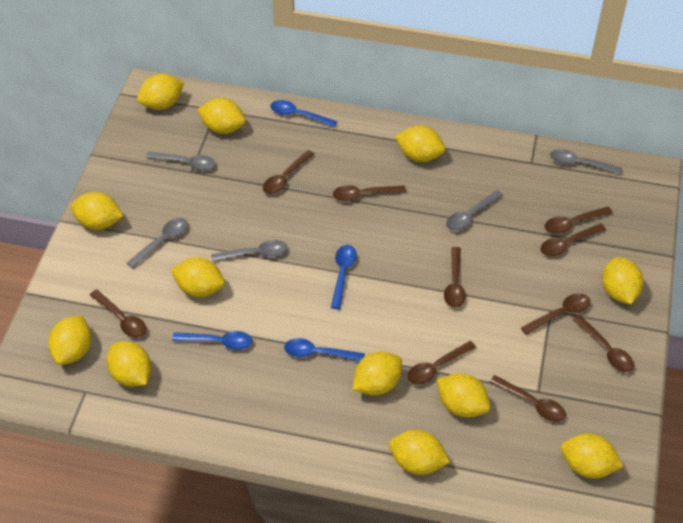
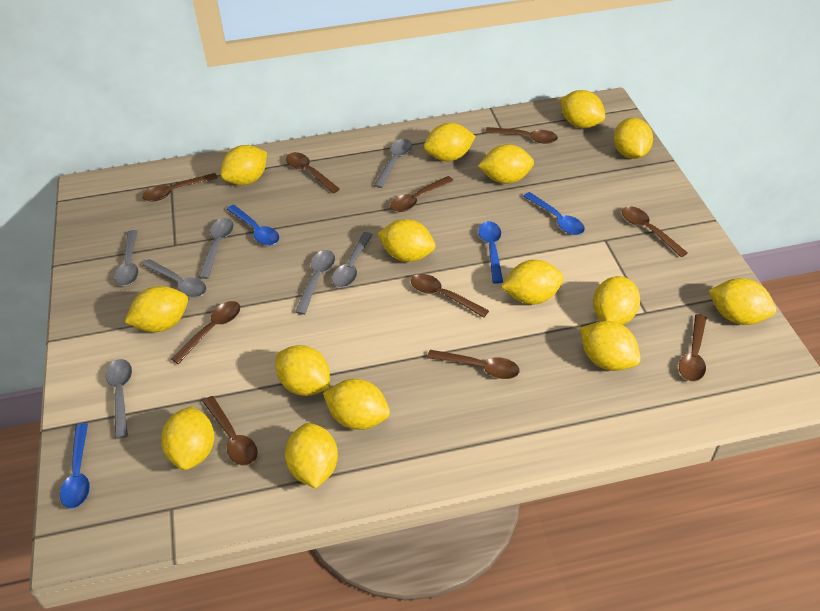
grey spoon: 5 -> 7
yellow lemon: 12 -> 15

